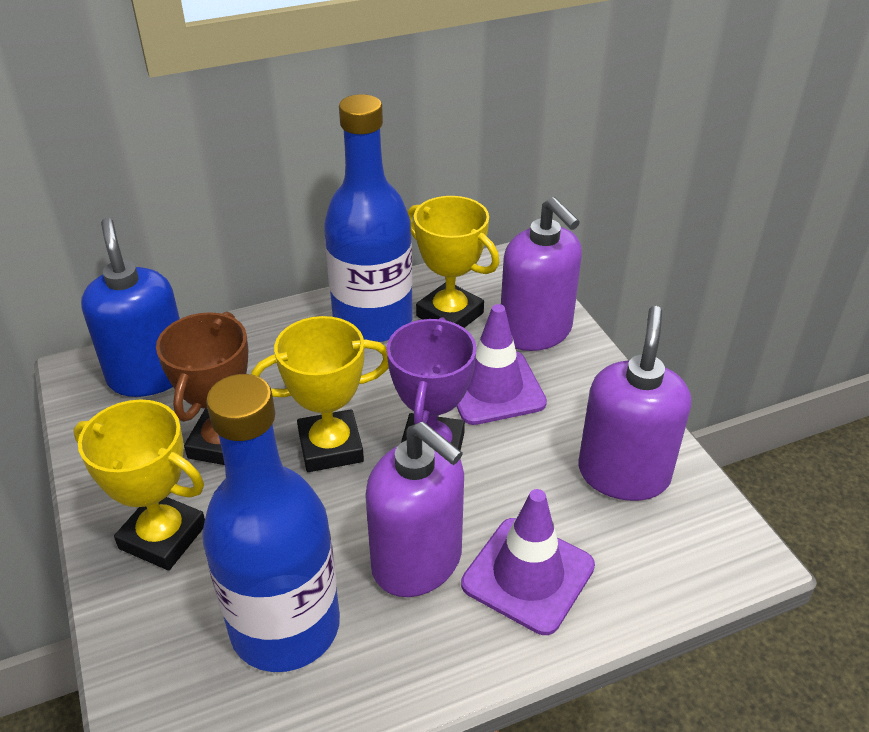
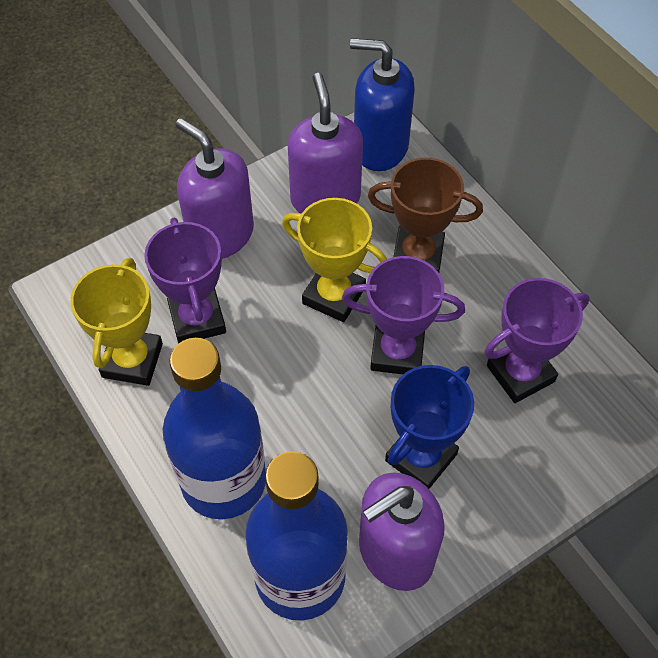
blue trophy: 0 -> 1
purple traffic cone: 2 -> 0
purple trophy: 1 -> 3
yellow trophy: 3 -> 2

